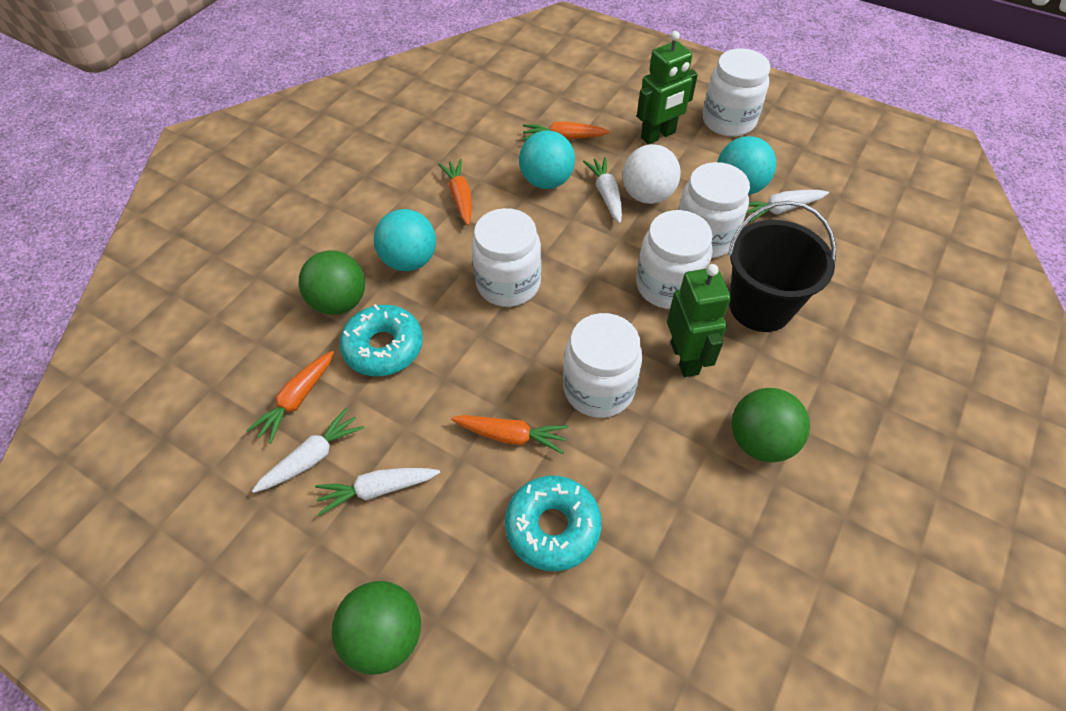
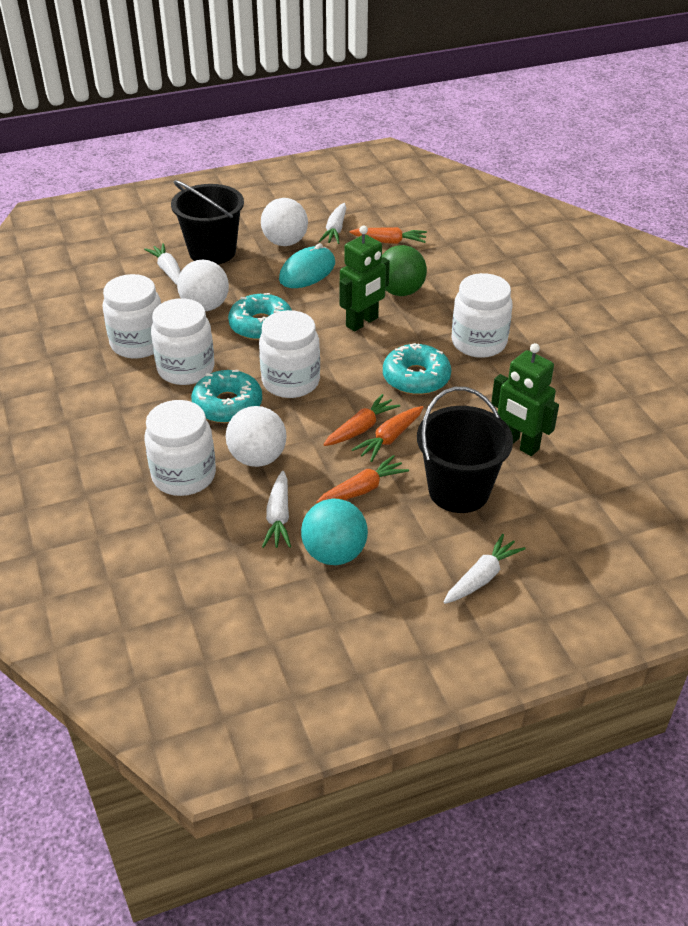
black bucket: 1 -> 2
green ball: 3 -> 1
turquoise ball: 3 -> 1
turquoise donut: 2 -> 3
turquoise mouse: 0 -> 1
white ball: 1 -> 3

